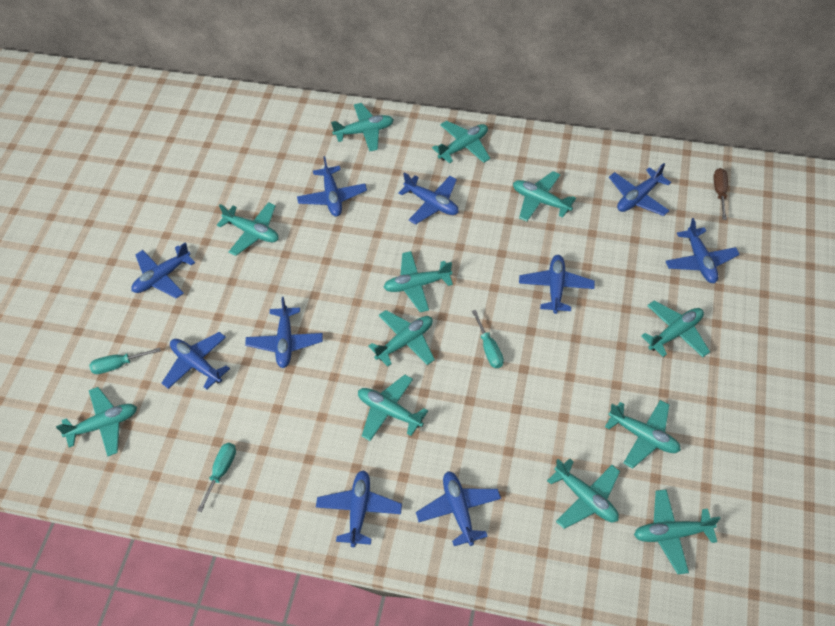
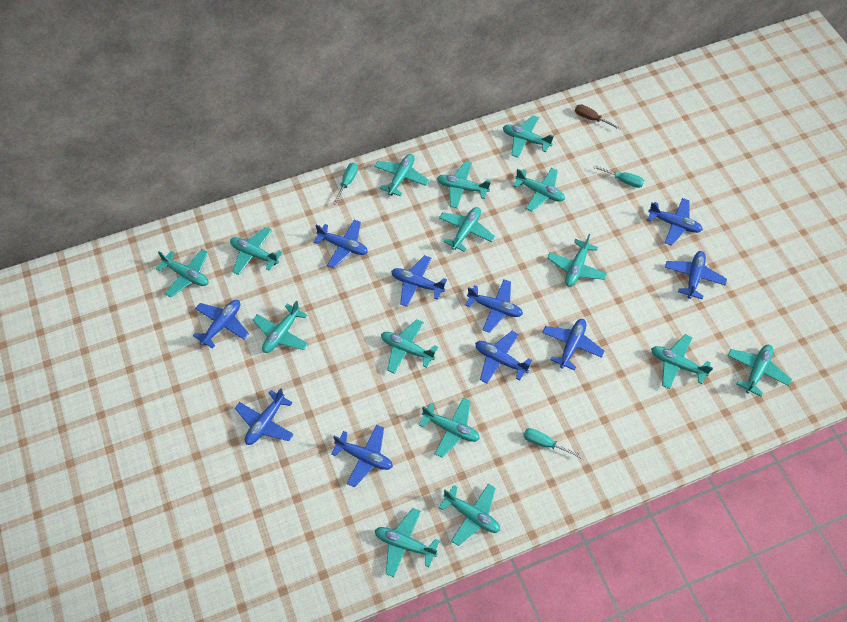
turquoise plane: 12 -> 15

